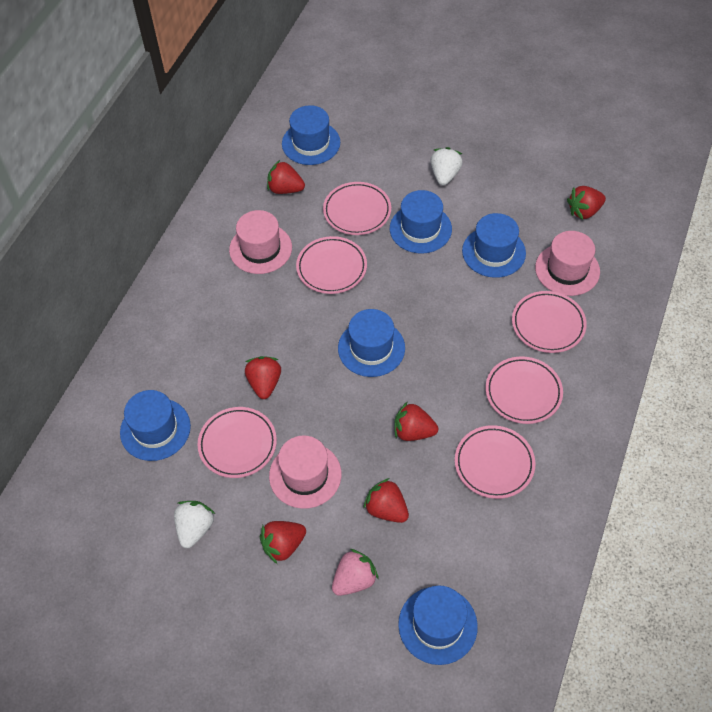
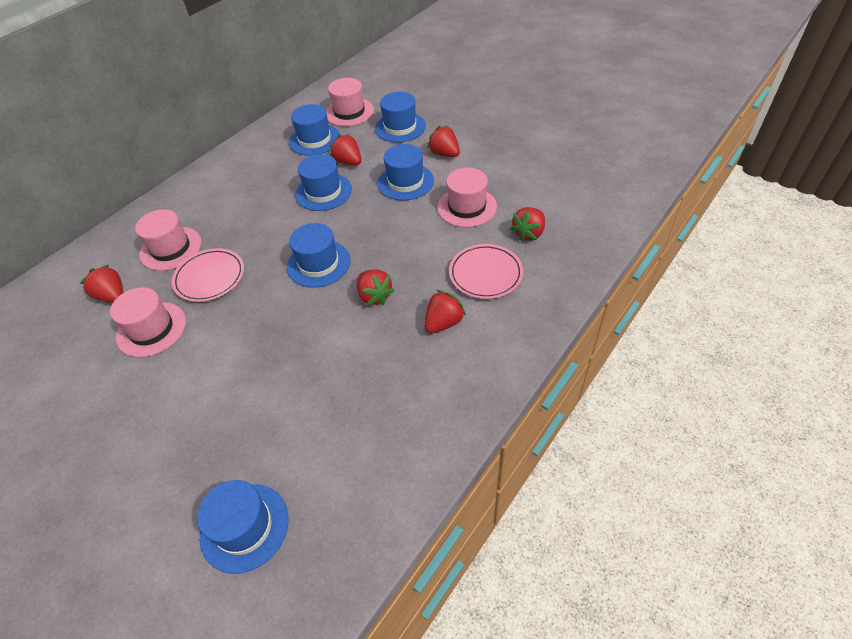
pink hat: 3 -> 4
pink plate: 6 -> 2
pink strawberry: 1 -> 0
white strawberry: 2 -> 0

